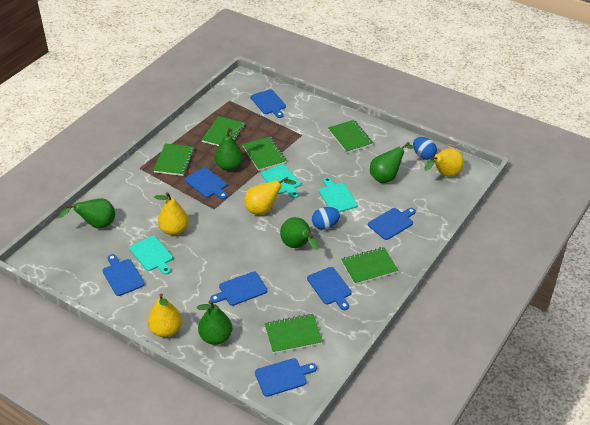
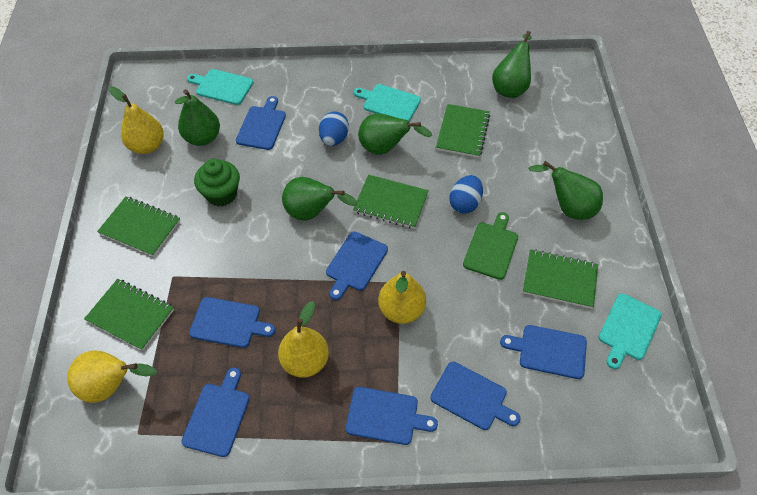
green cupcake: 0 -> 1
green cutting board: 0 -> 1
green notebook: 6 -> 5

